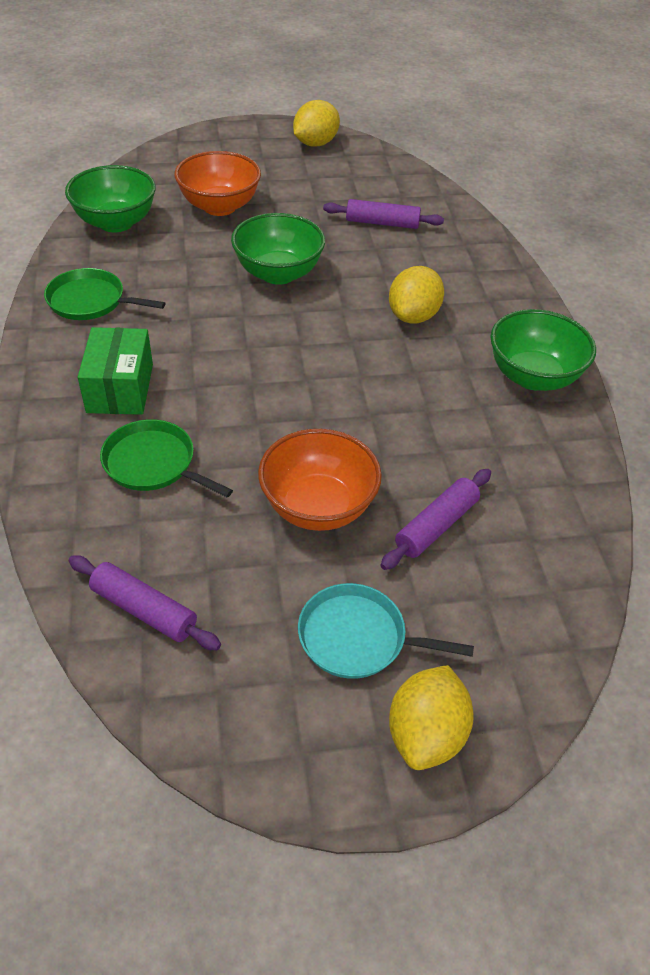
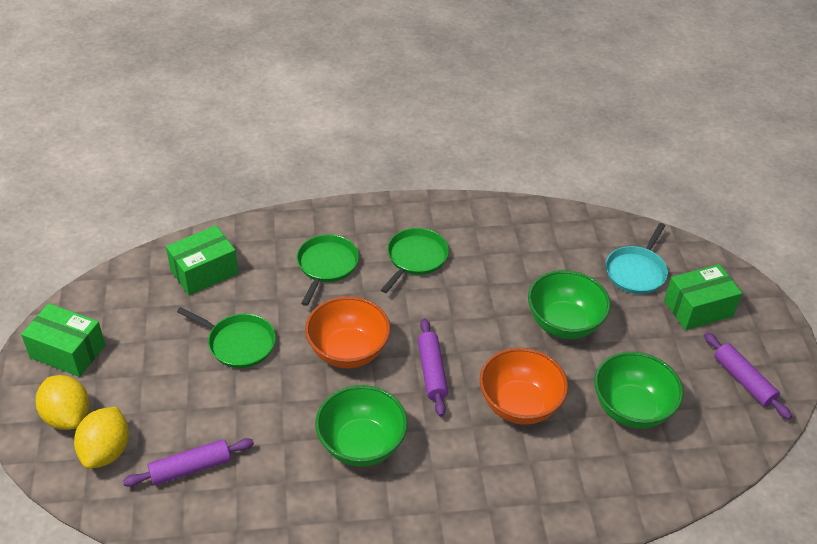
green box: 1 -> 3
green pan: 2 -> 3
yellow lemon: 3 -> 2

